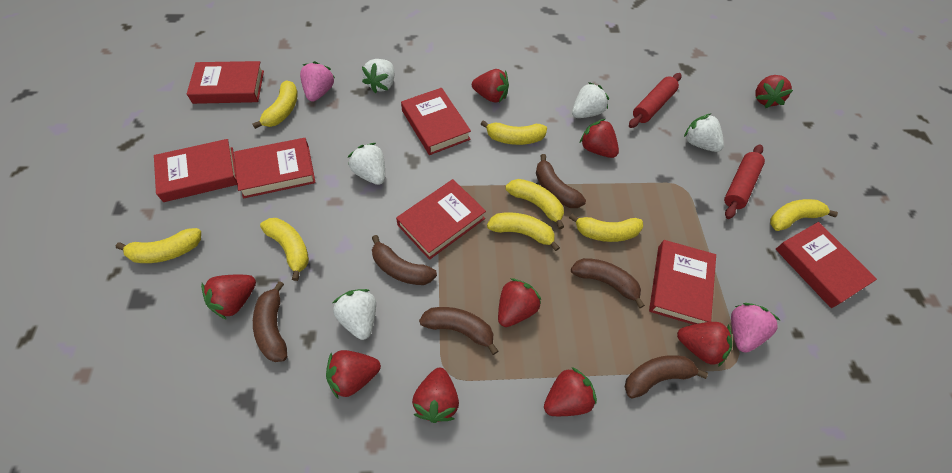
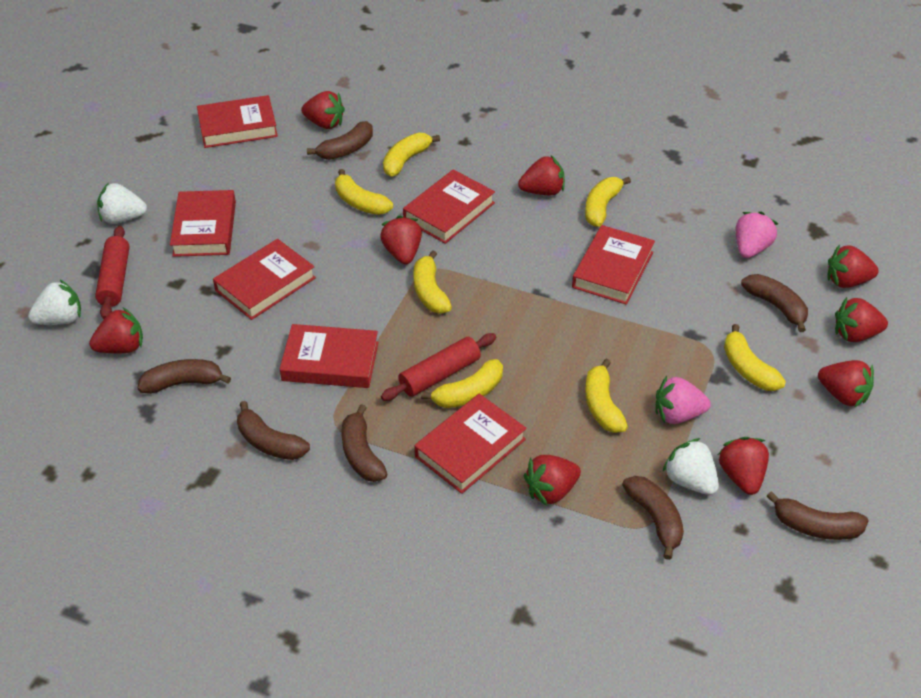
brown banana: 6 -> 7
white strawberry: 5 -> 3
yellow banana: 8 -> 7

